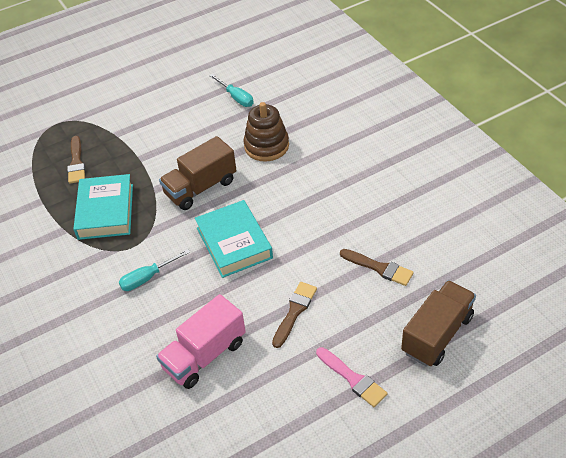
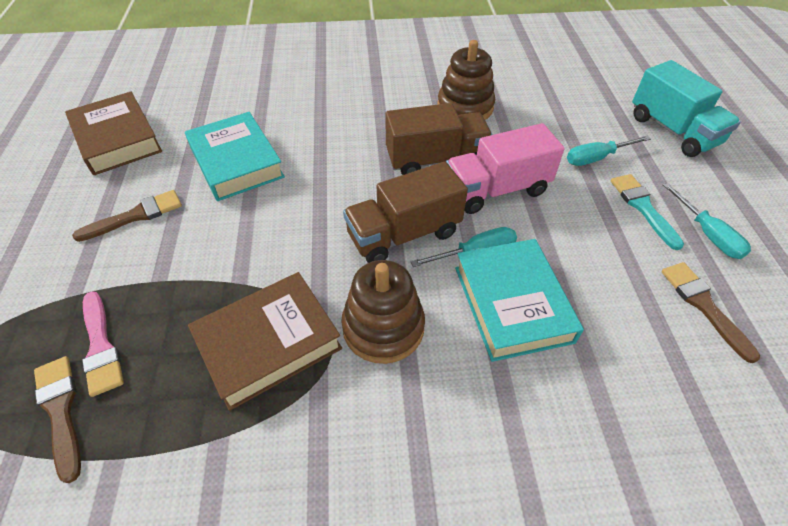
brown book: 0 -> 2
brown stacking toy: 1 -> 2
turquoise brush: 0 -> 1
turquoise screwdriver: 2 -> 3
turquoise truck: 0 -> 1

